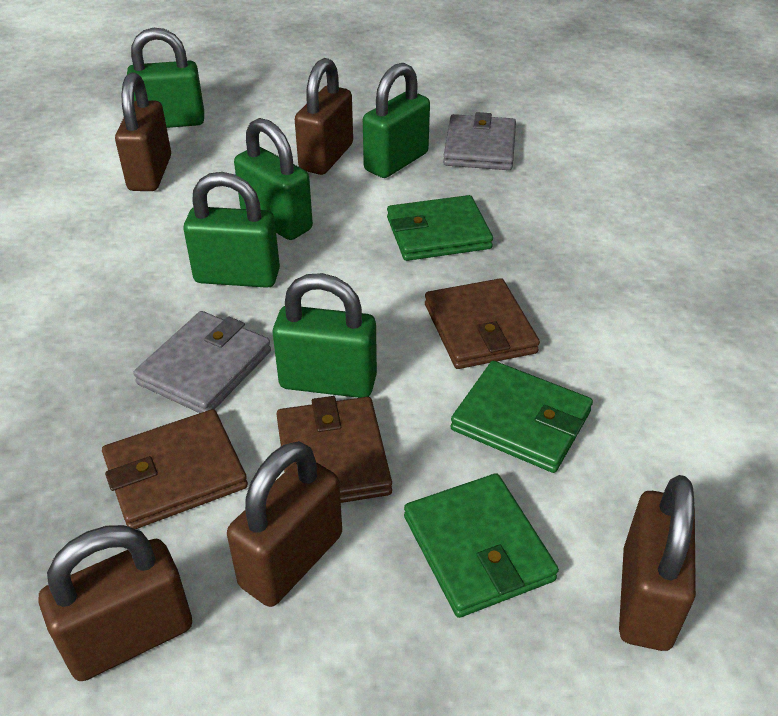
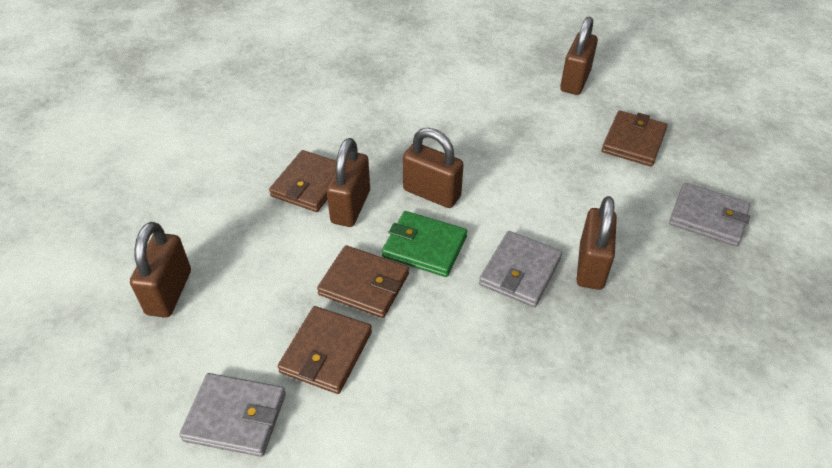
brown wallet: 3 -> 4
green padlock: 5 -> 0
green wallet: 3 -> 1
grey wallet: 2 -> 3

